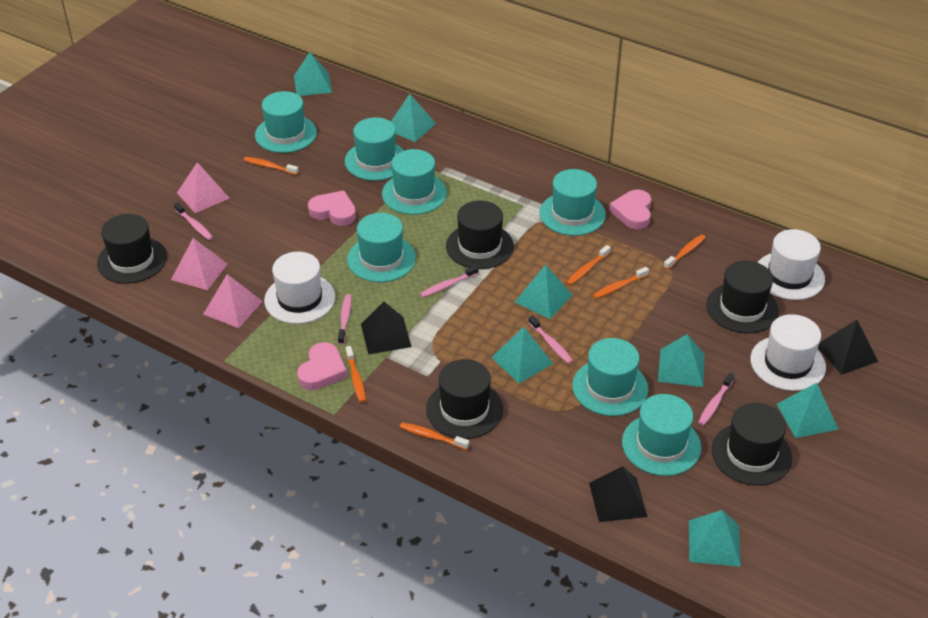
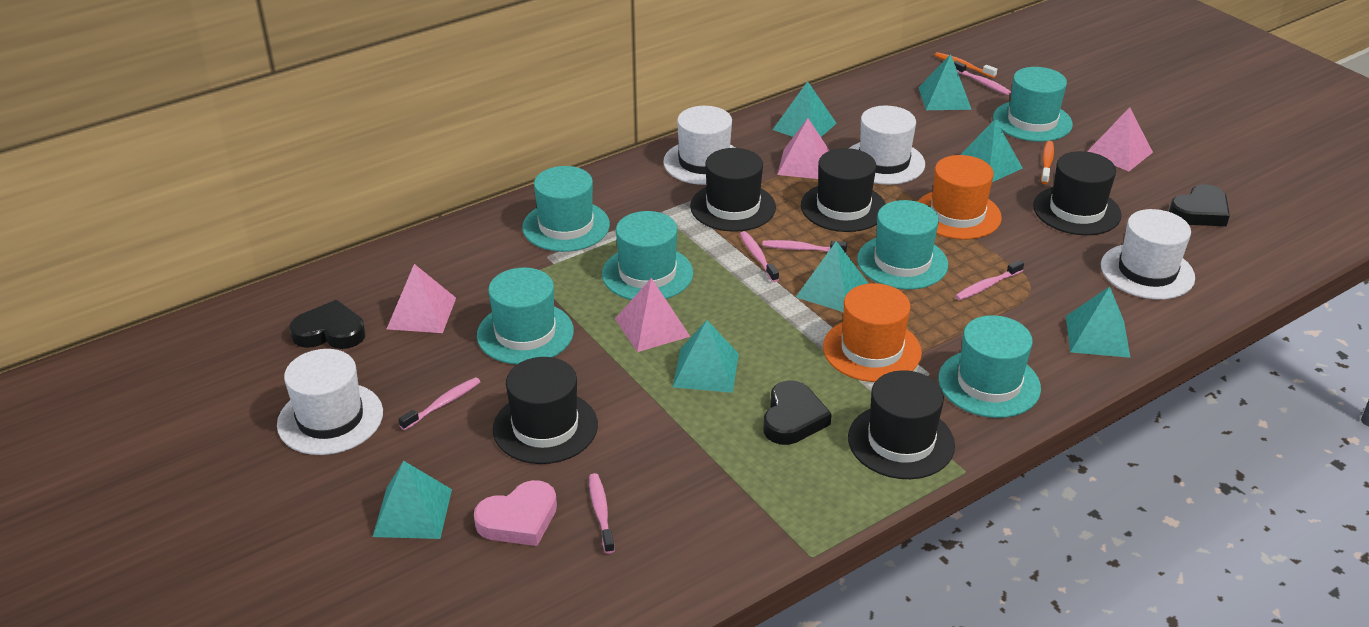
black heart: 0 -> 3
black pyramid: 3 -> 0
orange hat: 0 -> 2
orange toothbrush: 6 -> 2
pink heart: 3 -> 1
pink pyramid: 3 -> 4
pink toothbrush: 5 -> 6
turquoise hat: 7 -> 6
white hat: 3 -> 4

